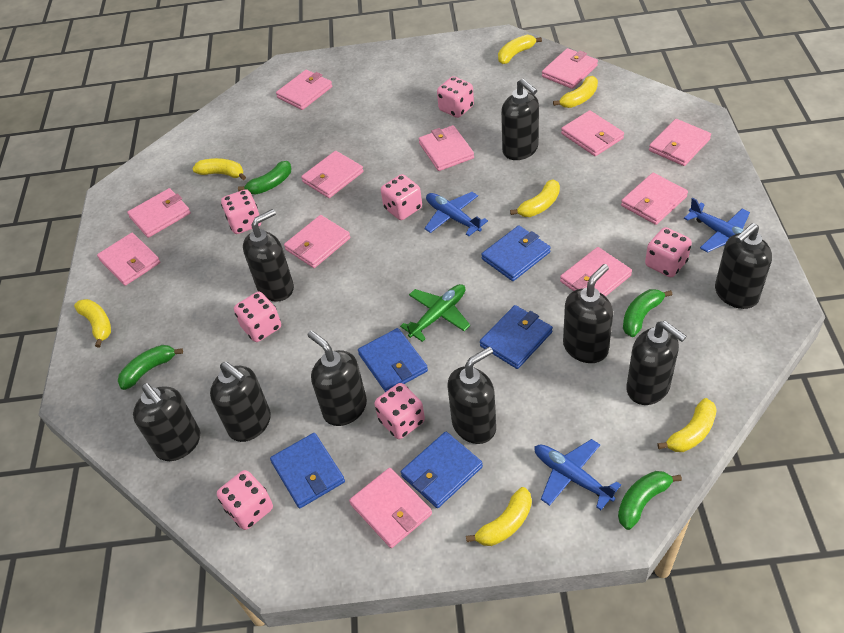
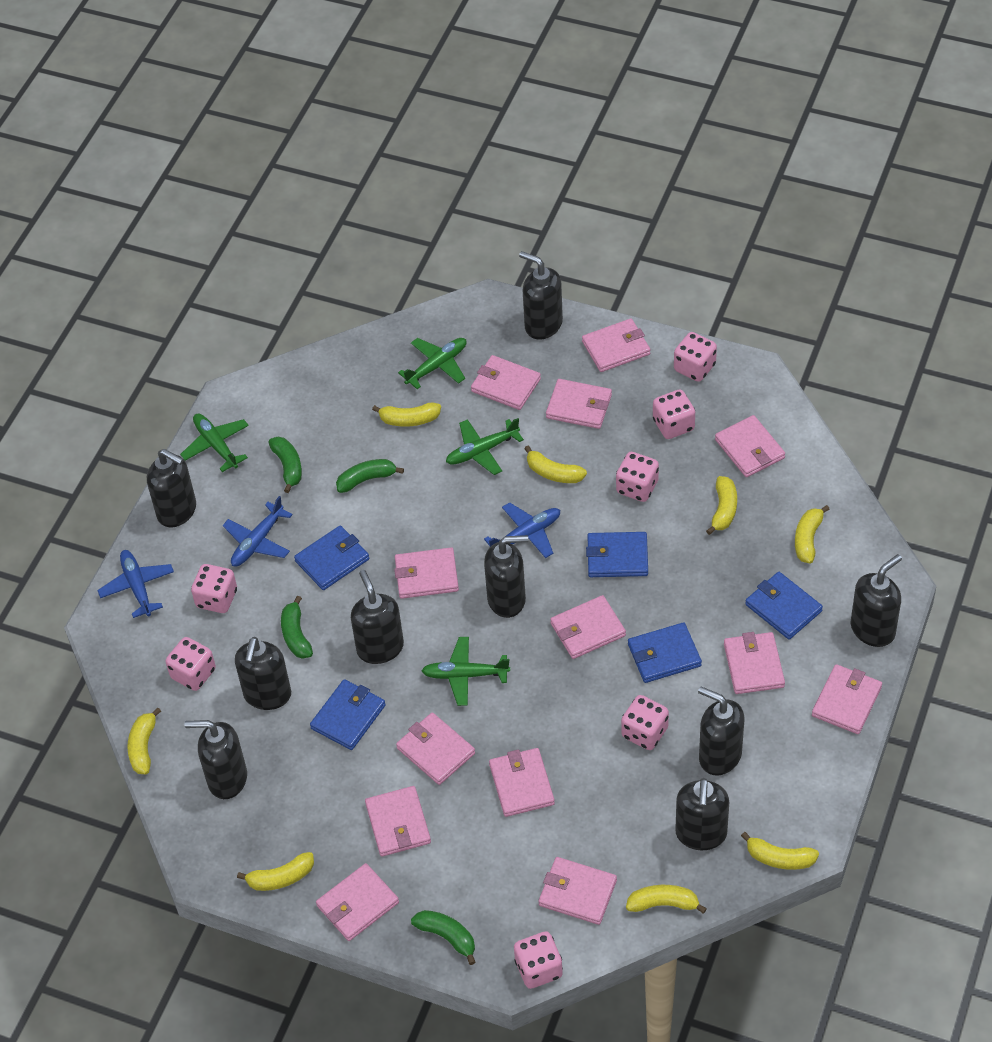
green plane: 1 -> 4
pink wallet: 12 -> 13
yellow banana: 7 -> 8

